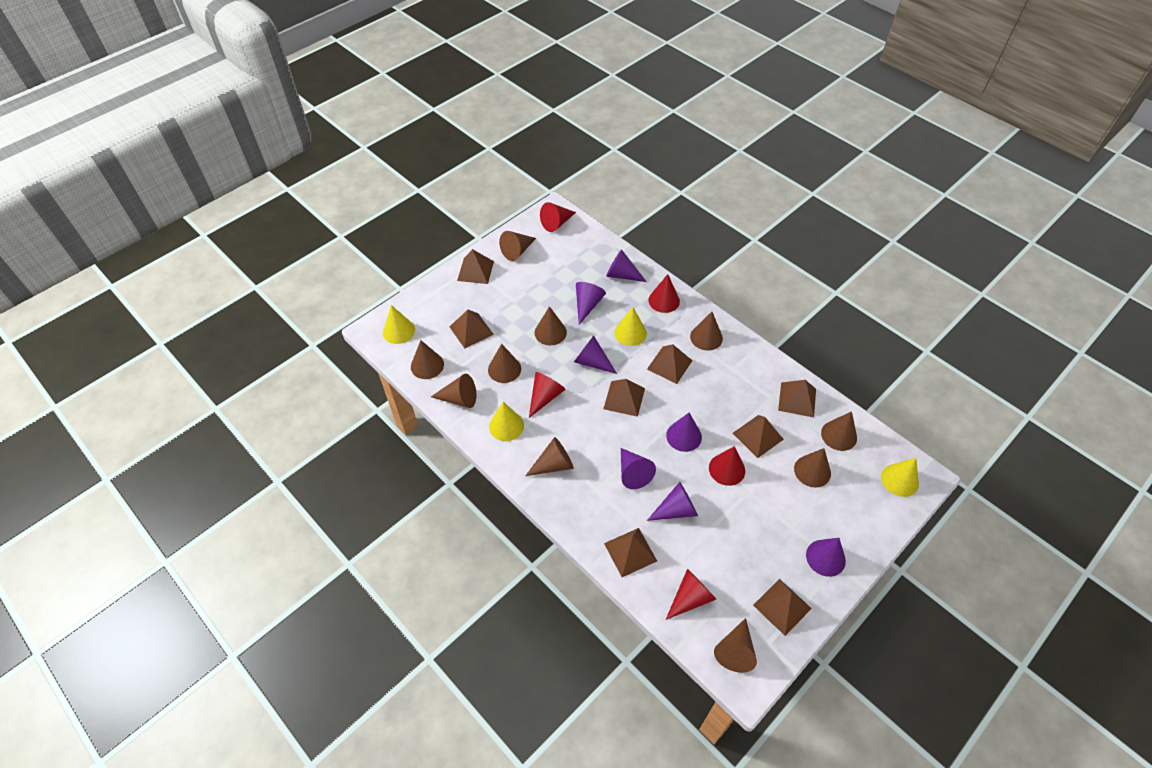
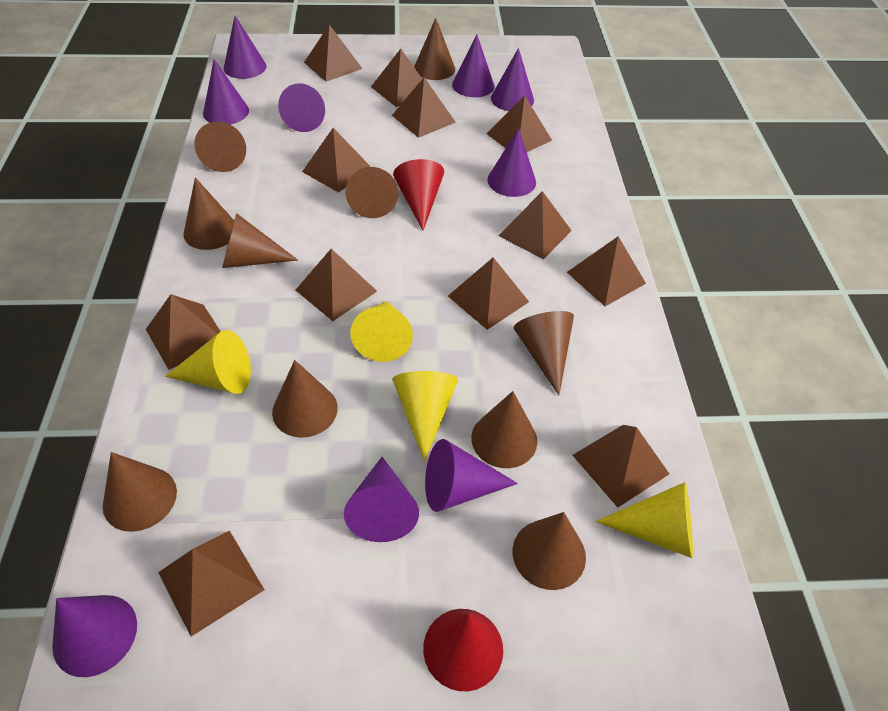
brown pyramid: 8 -> 12
purple cone: 7 -> 9
red cone: 5 -> 2

